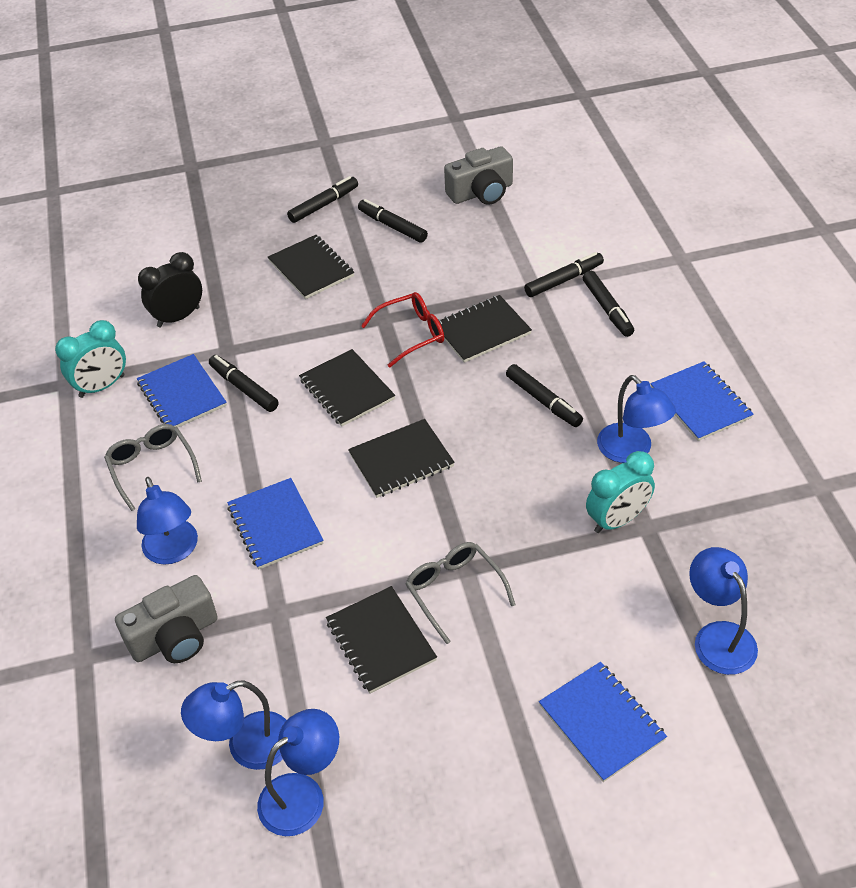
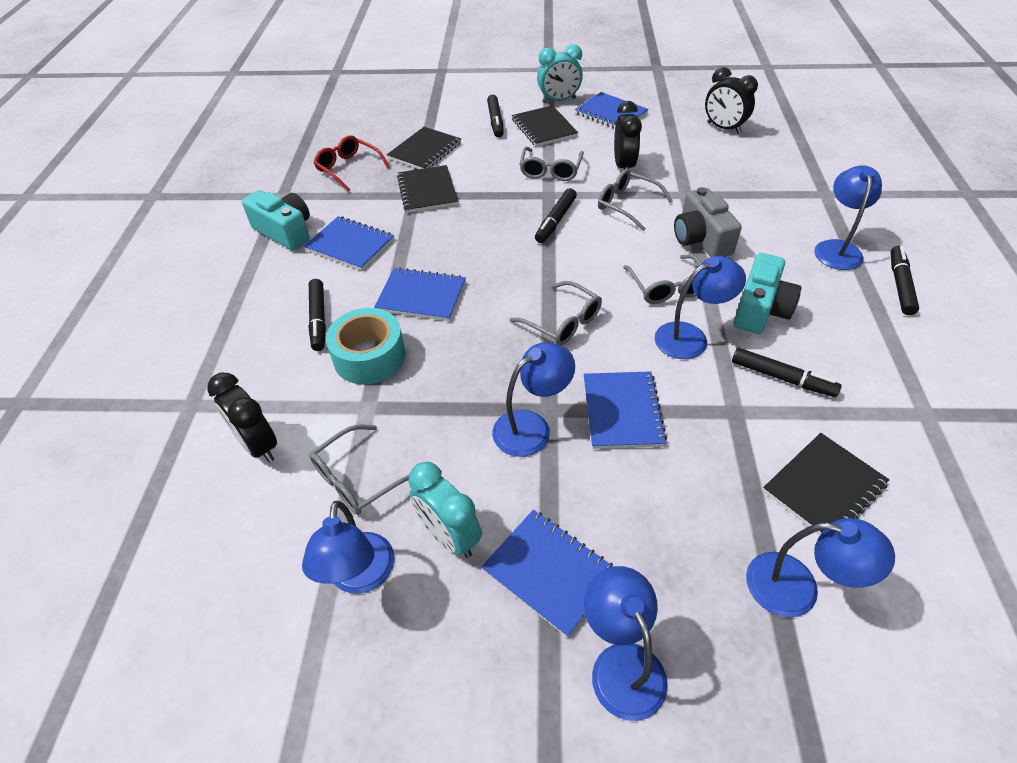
black clock: 1 -> 3
black marker: 6 -> 5
black notebook: 5 -> 4
blue lamp: 5 -> 6
blue notebook: 4 -> 5
grey camera: 2 -> 1
grey glasses: 2 -> 5
turquoise camera: 0 -> 2
turquoise tape: 0 -> 1

